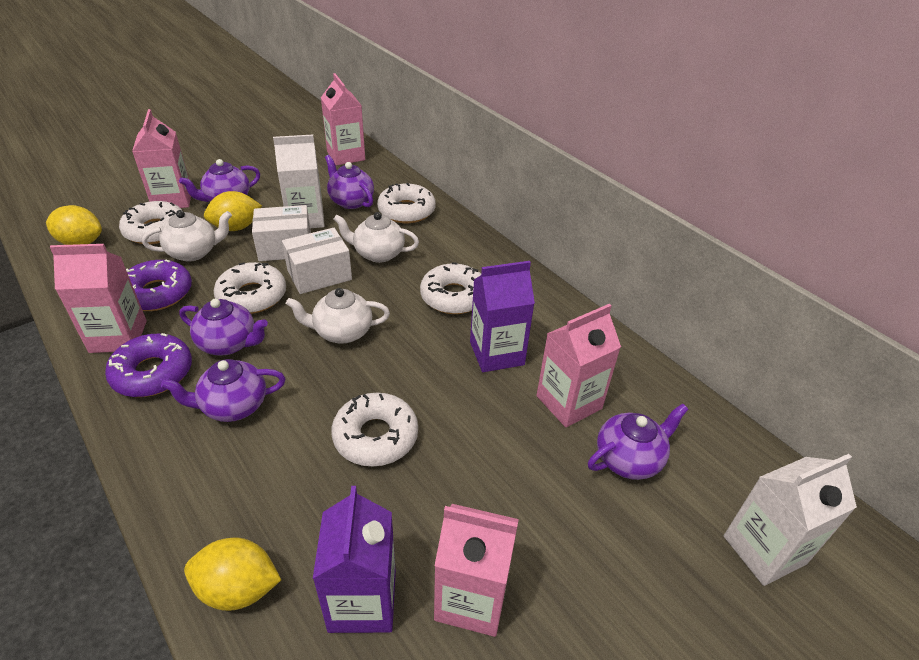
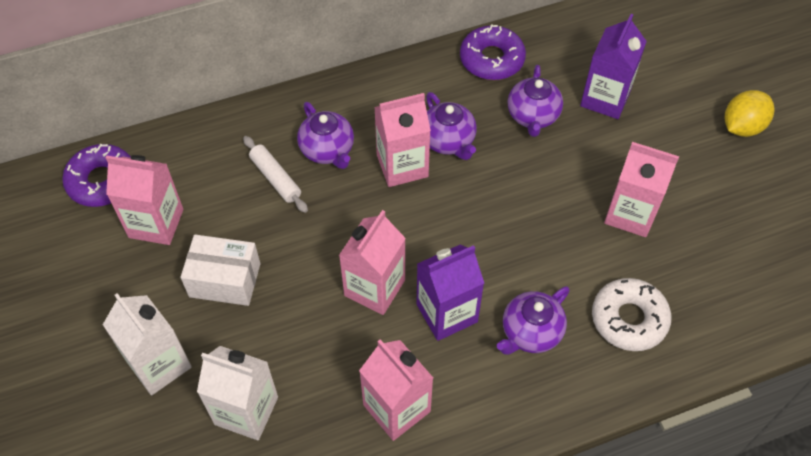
purple teapot: 5 -> 4
white box: 2 -> 1
white donut: 5 -> 1
white rolling pin: 0 -> 1
white teapot: 3 -> 0
yellow lemon: 3 -> 1

